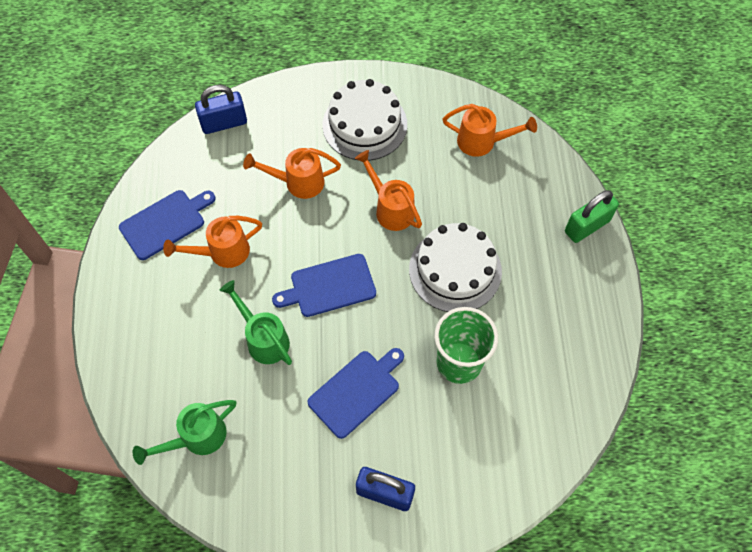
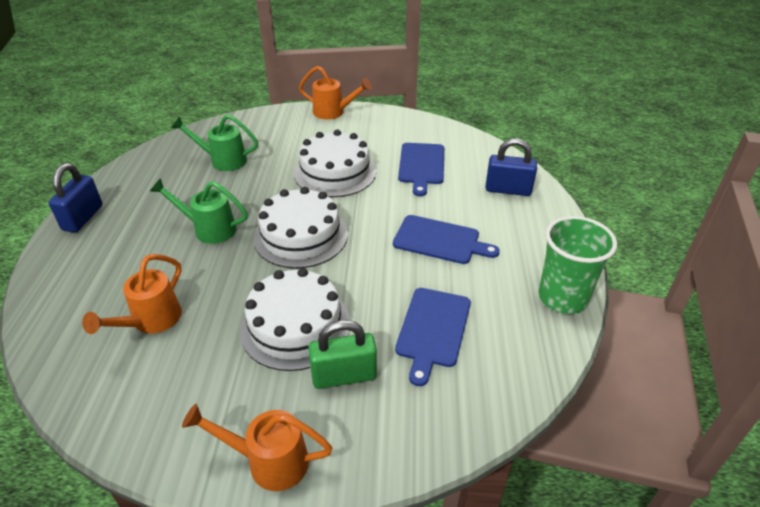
orange watering can: 4 -> 3
white cake: 2 -> 3

